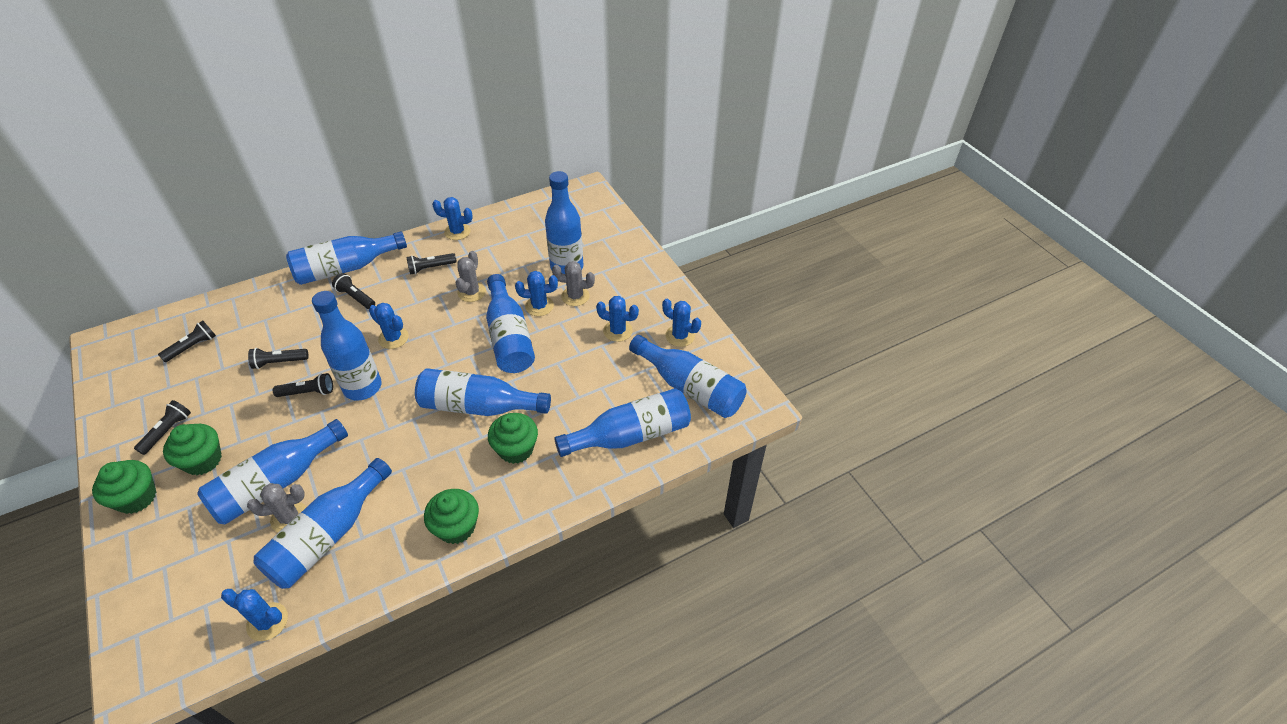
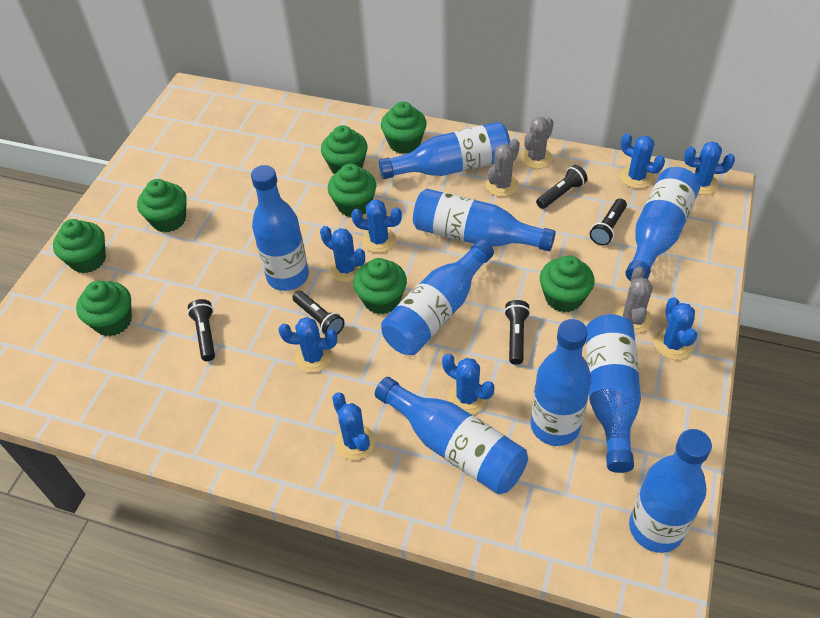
black flashlight: 6 -> 5
blue cactus: 6 -> 8
green cupcake: 4 -> 8

